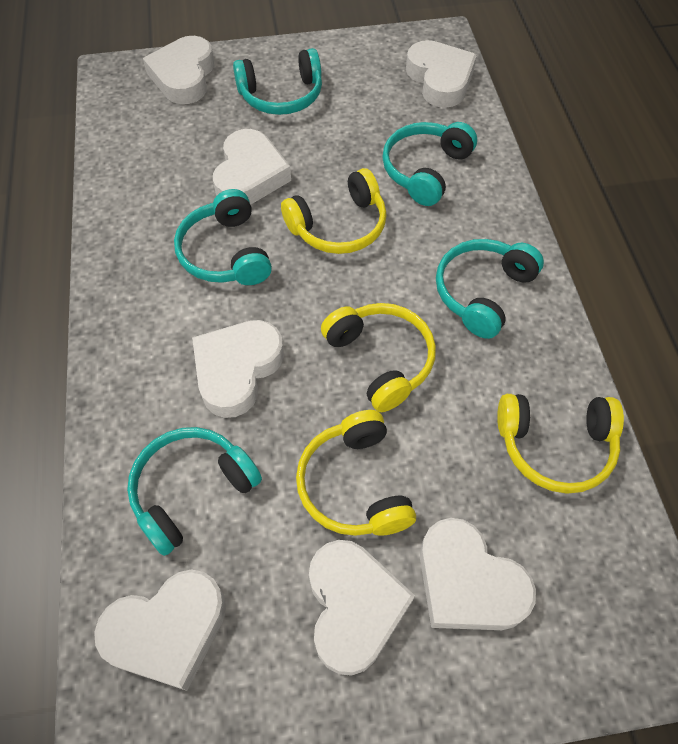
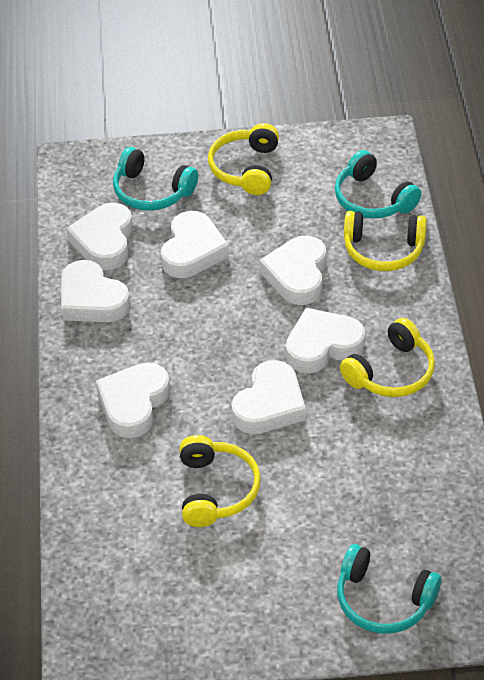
turquoise headphones: 5 -> 3

